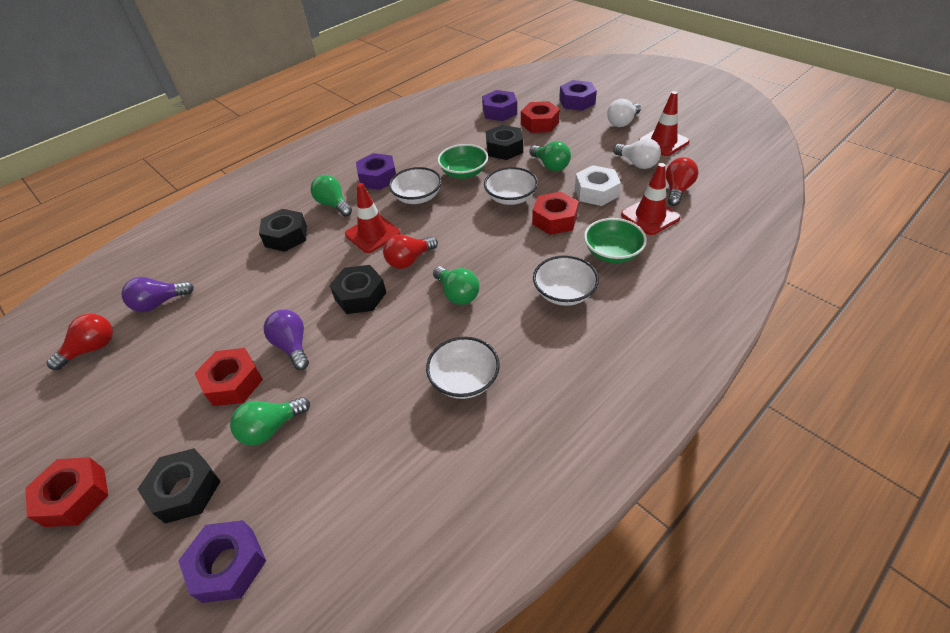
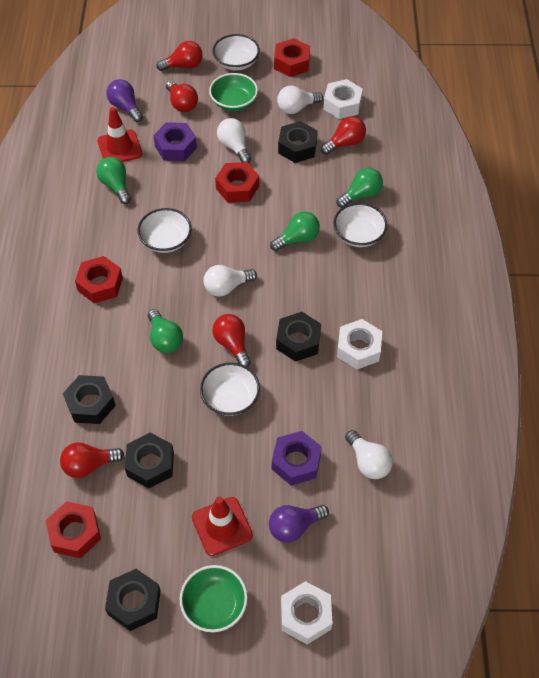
black nut: 4 -> 5
purple nut: 4 -> 2
red light bulb: 3 -> 5
red traffic cone: 3 -> 2
white light bulb: 2 -> 4
white nut: 1 -> 3

